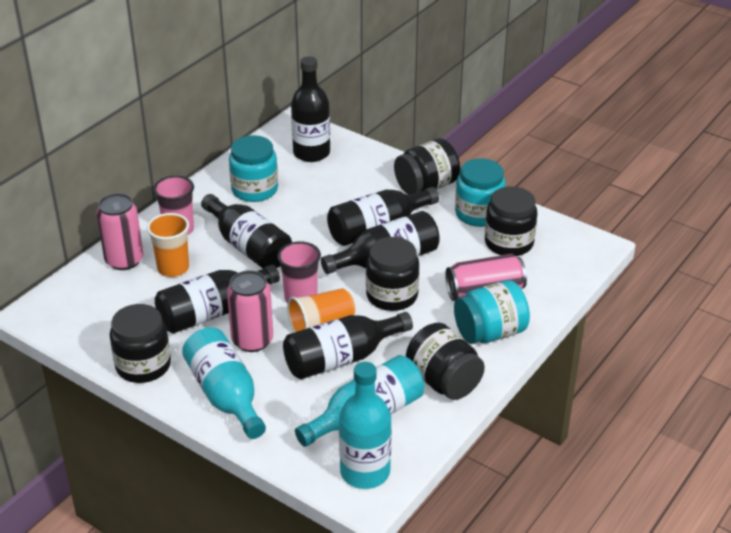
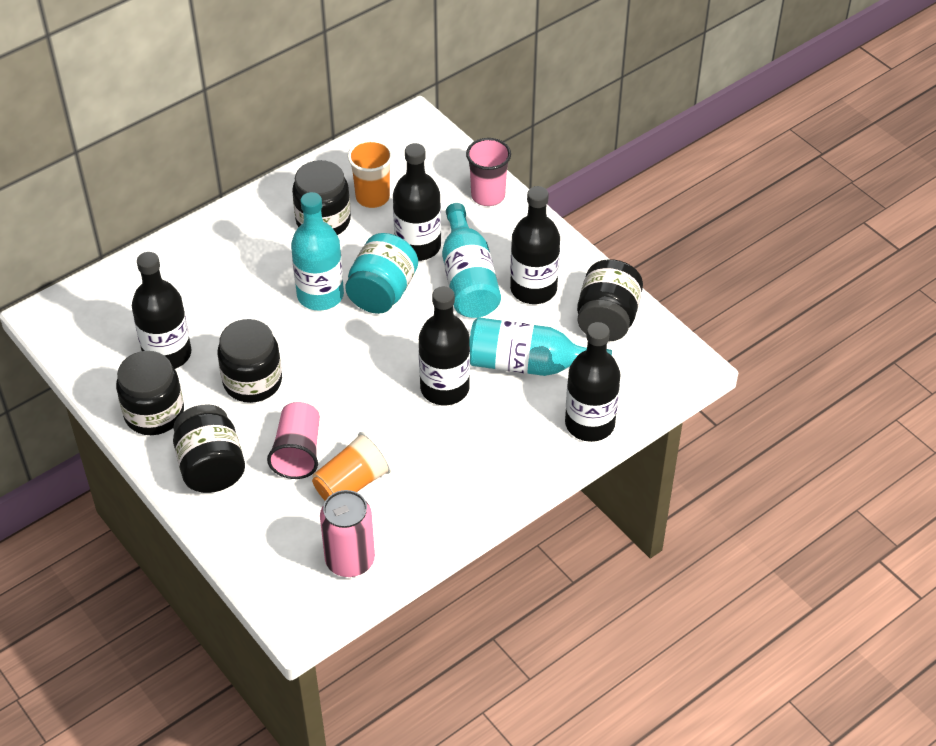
black bottle: 6 -> 5
pink can: 3 -> 1
turquoise jar: 3 -> 1

